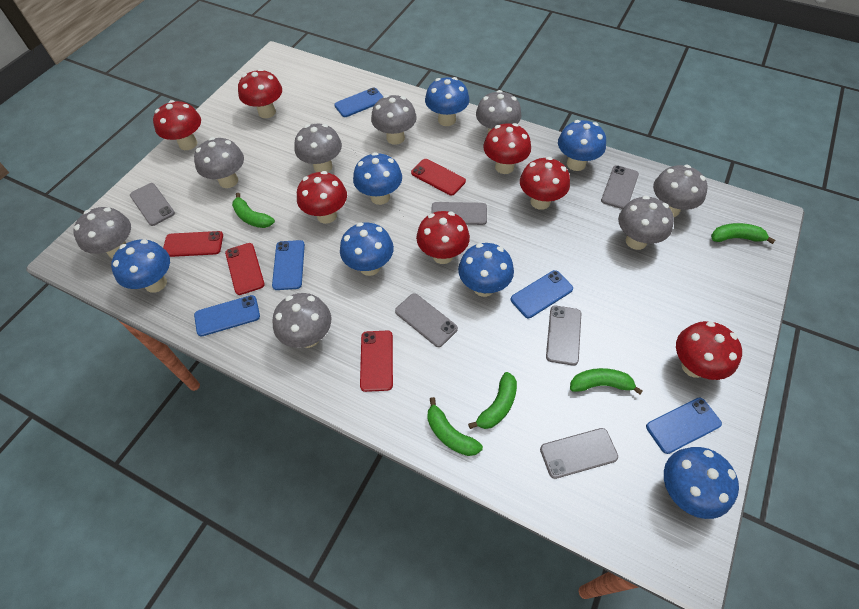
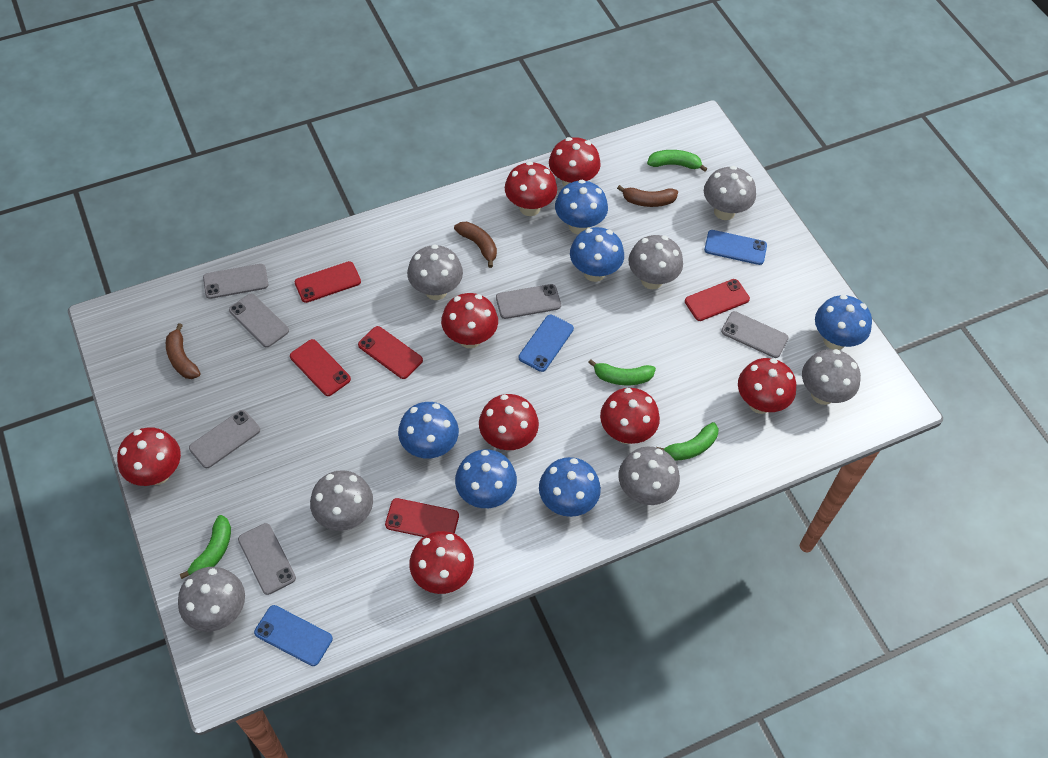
blue mushroom: 7 -> 6
blue phone: 5 -> 3
brown banana: 0 -> 3
green banana: 5 -> 4
grey mushroom: 8 -> 7
red mushroom: 7 -> 8
red phone: 4 -> 5

